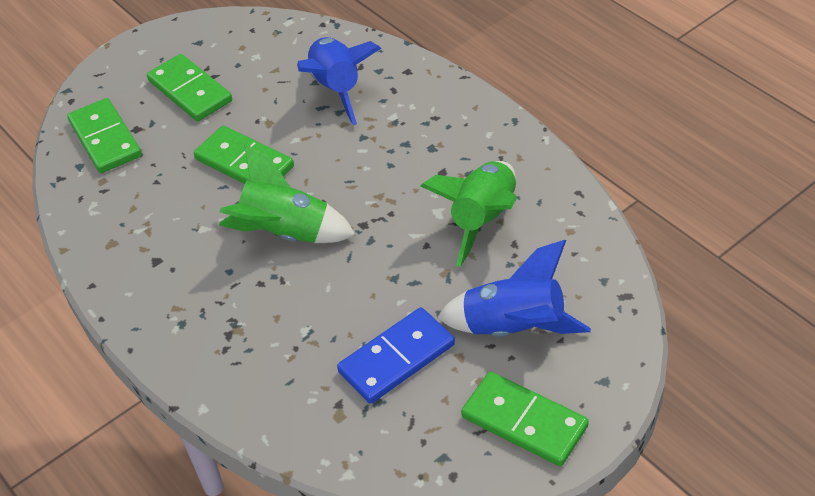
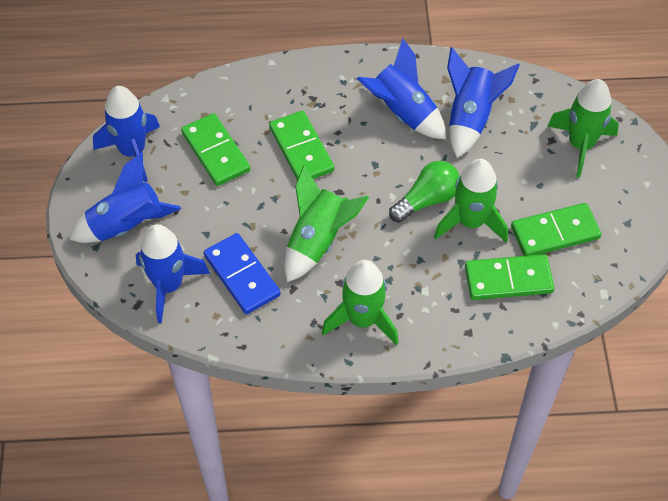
blue rocket: 2 -> 5
green light bulb: 0 -> 1
green rocket: 2 -> 4

